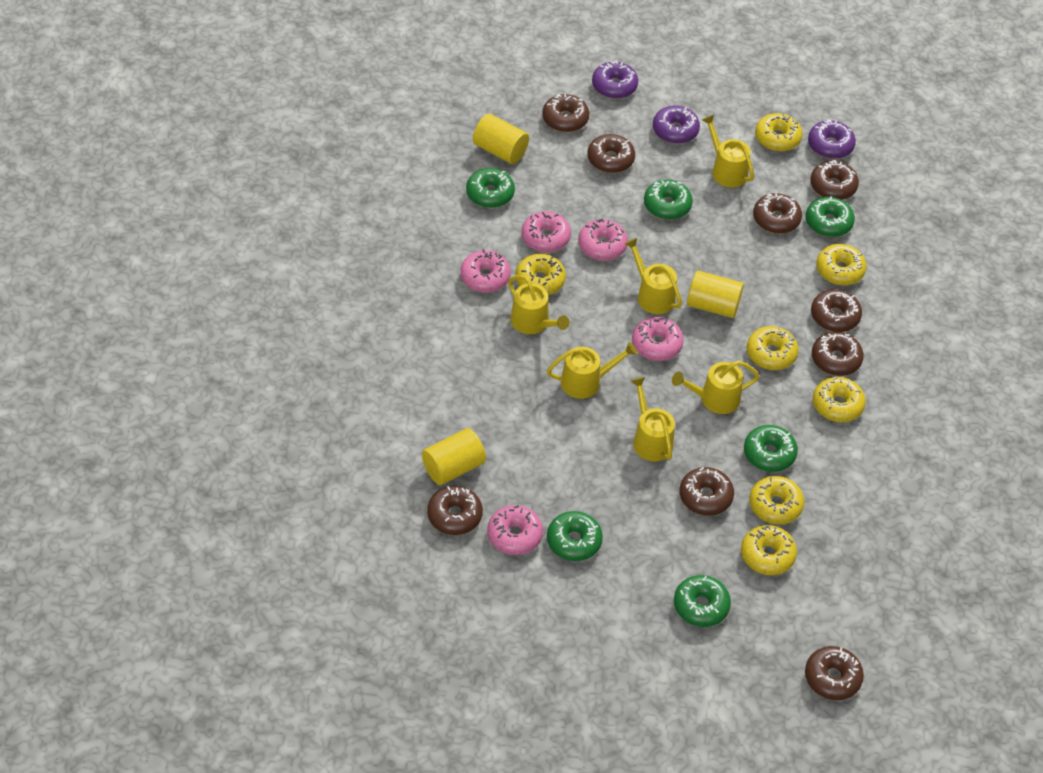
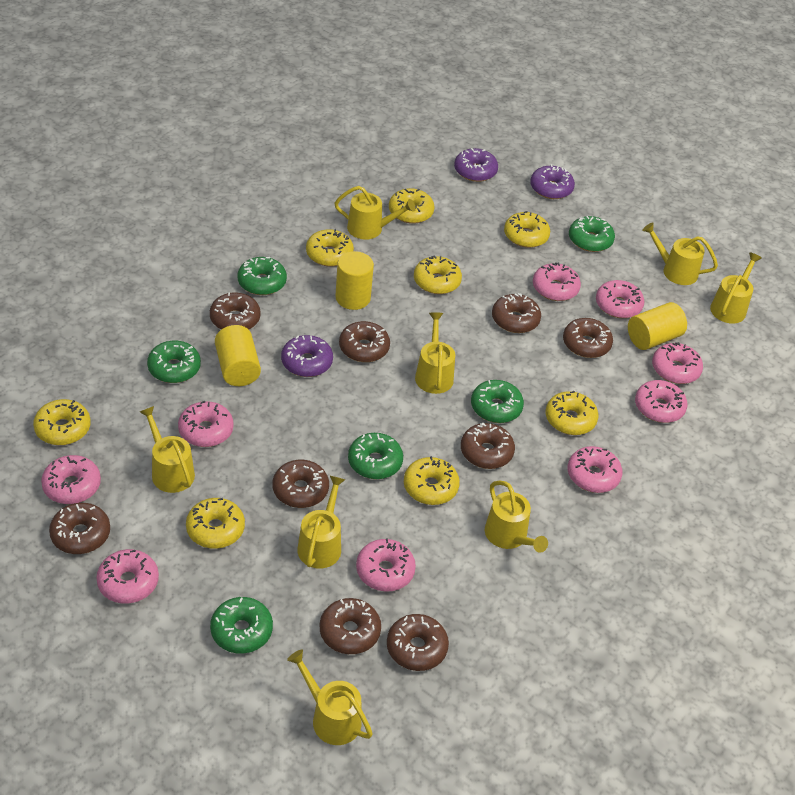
pink donut: 5 -> 9
yellow donut: 7 -> 8
yellow watering can: 6 -> 8

